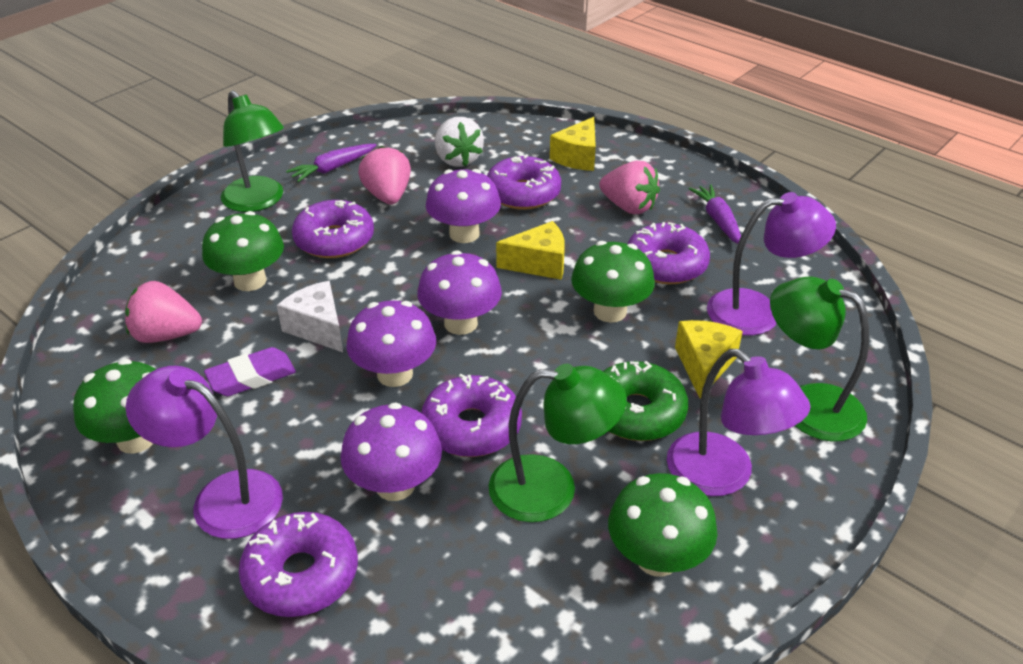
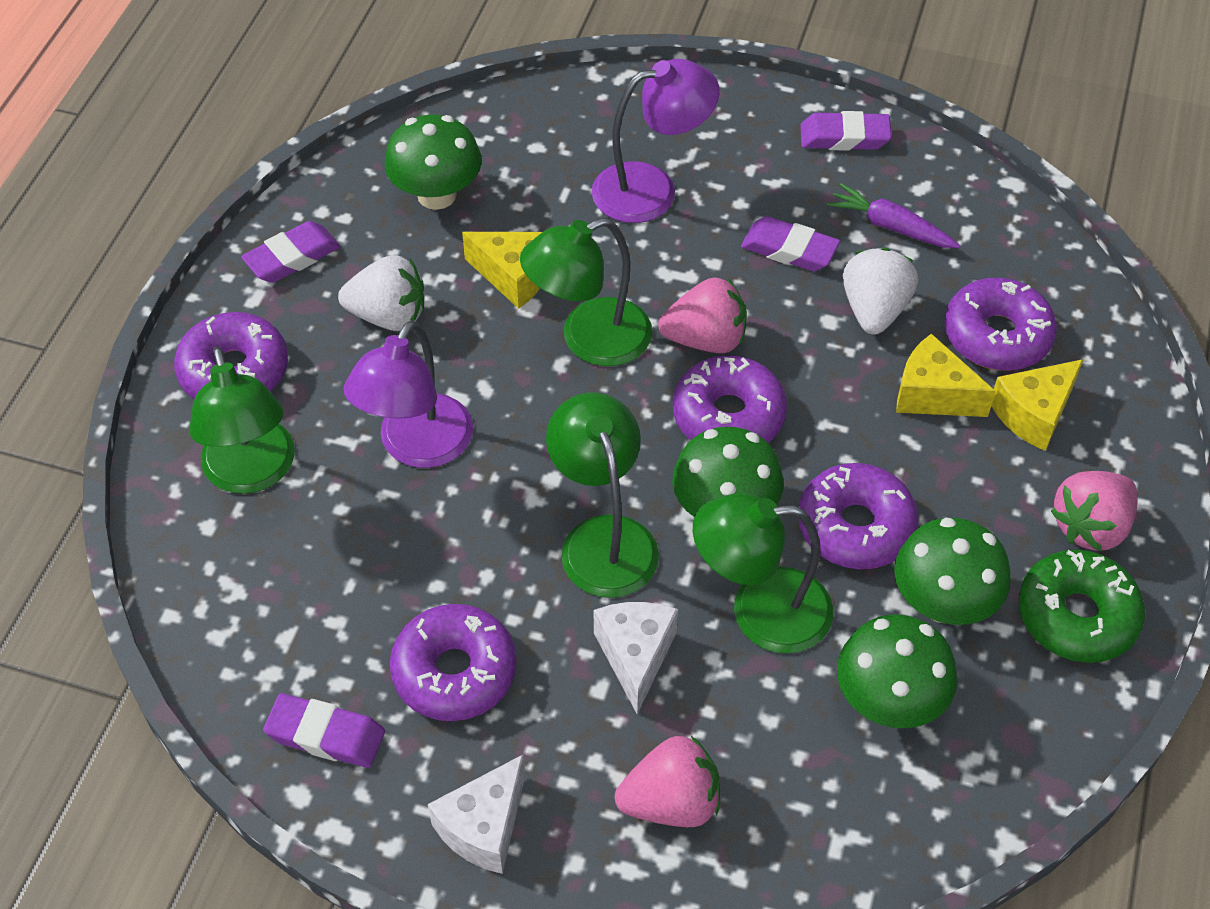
green lamp: 3 -> 4
purple carrot: 2 -> 1
purple eraser: 1 -> 4
purple lamp: 3 -> 2
purple mushroom: 4 -> 0
white cheese: 1 -> 2
white strawberry: 1 -> 2

